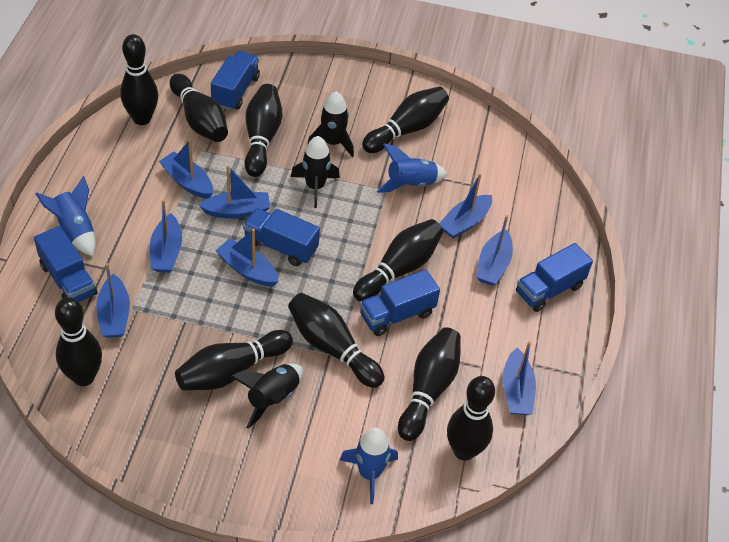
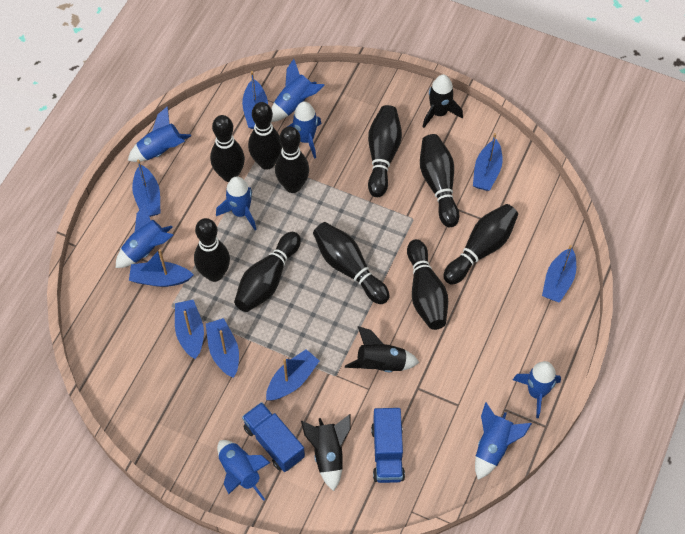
blue rocket: 3 -> 8
blue truck: 5 -> 2

